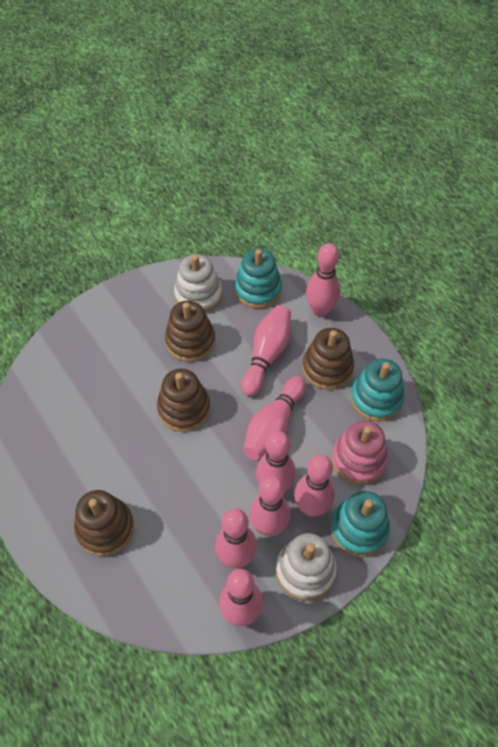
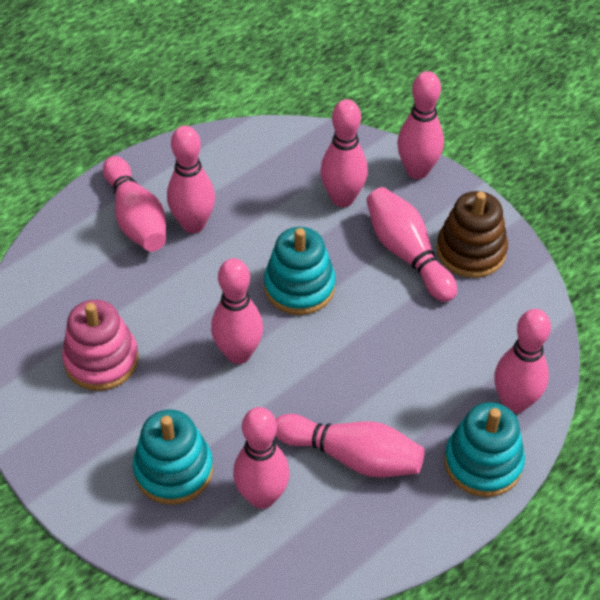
brown stacking toy: 4 -> 1
pink bowling pin: 8 -> 9
white stacking toy: 2 -> 0

